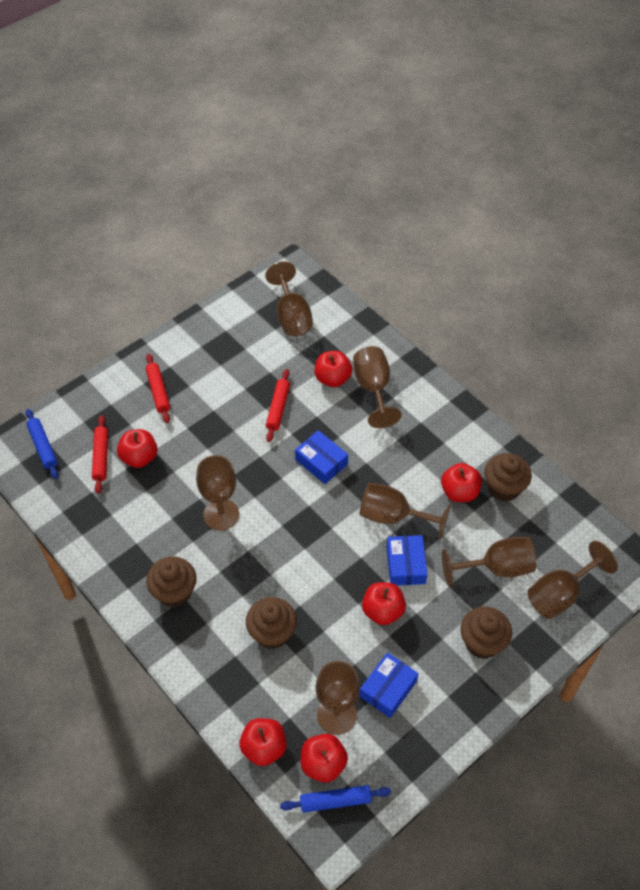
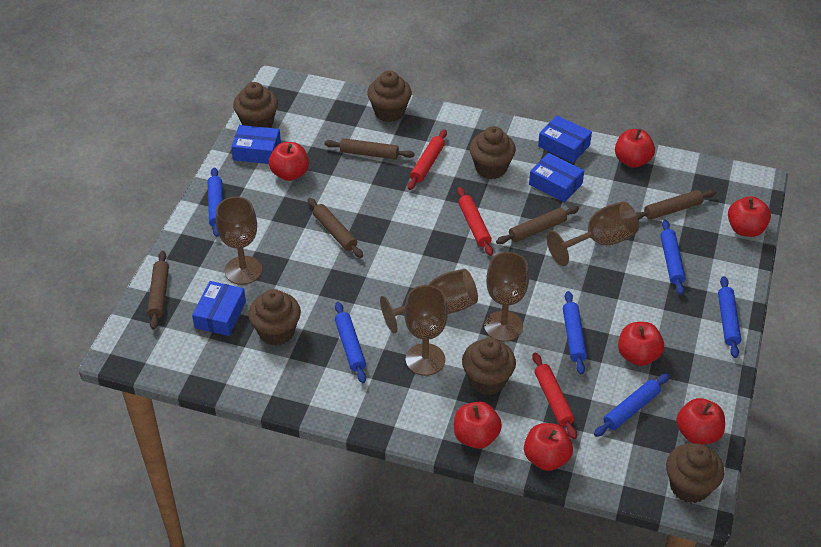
blue box: 3 -> 4
blue rolling pin: 2 -> 6
brown cupcake: 4 -> 6
brown goblet: 7 -> 5
brown rolling pin: 0 -> 5
red apple: 6 -> 7

